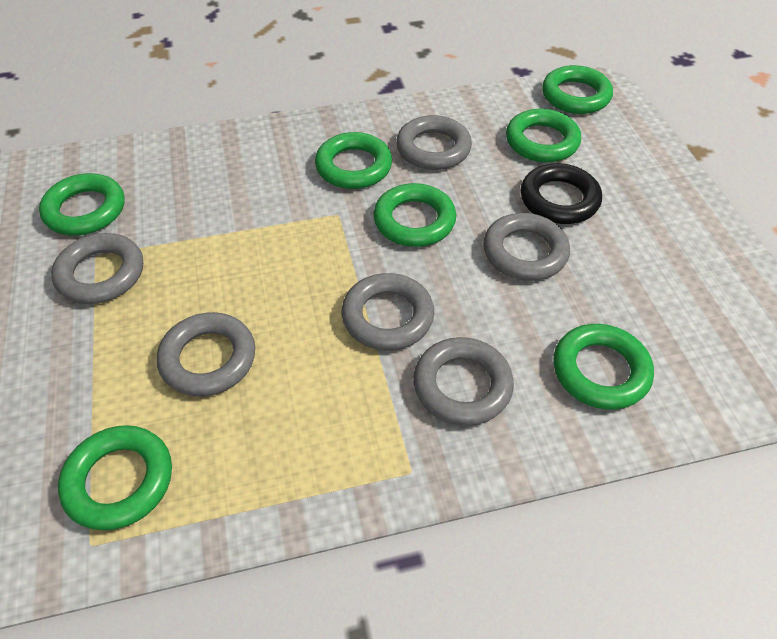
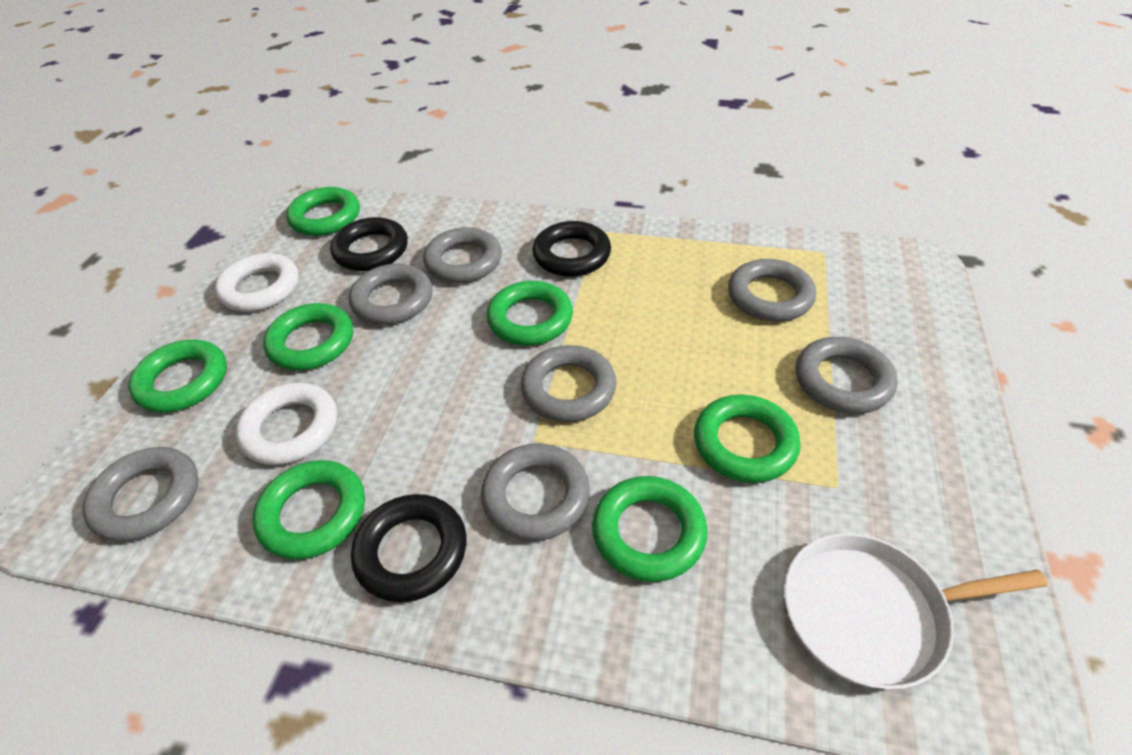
black ring: 1 -> 3
grey ring: 6 -> 7
white pan: 0 -> 1
white ring: 0 -> 2

